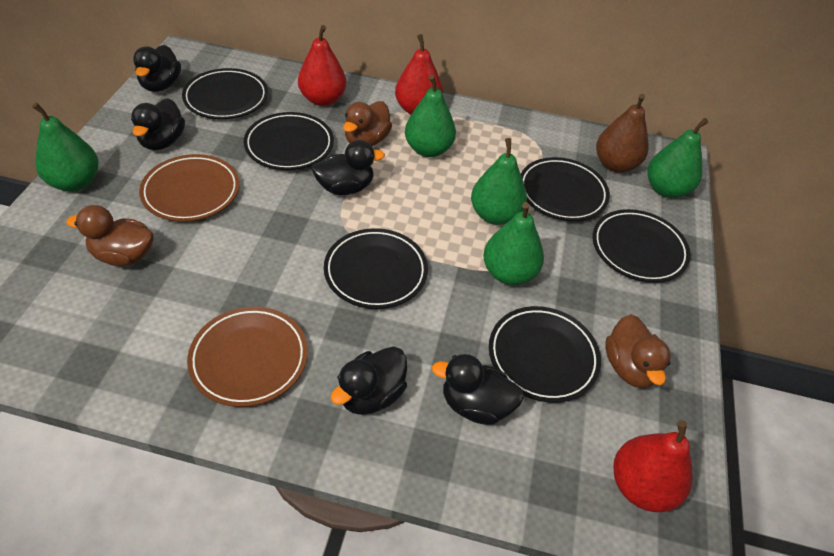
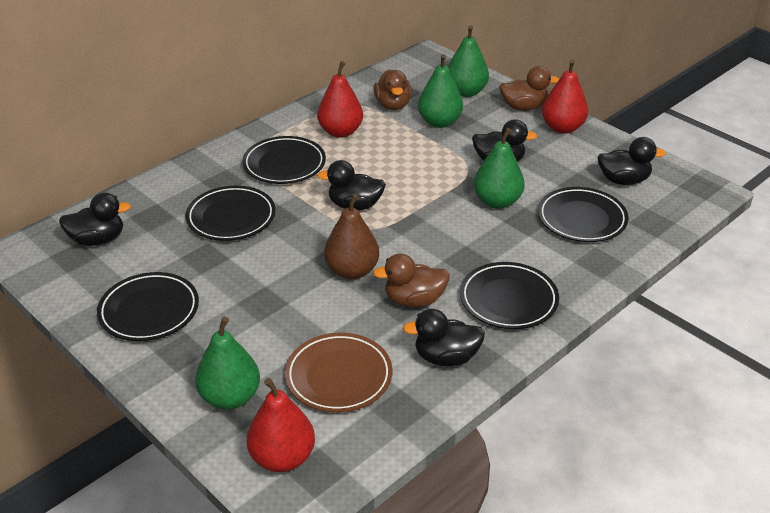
black plate: 6 -> 5
brown plate: 2 -> 1
green pear: 5 -> 4

